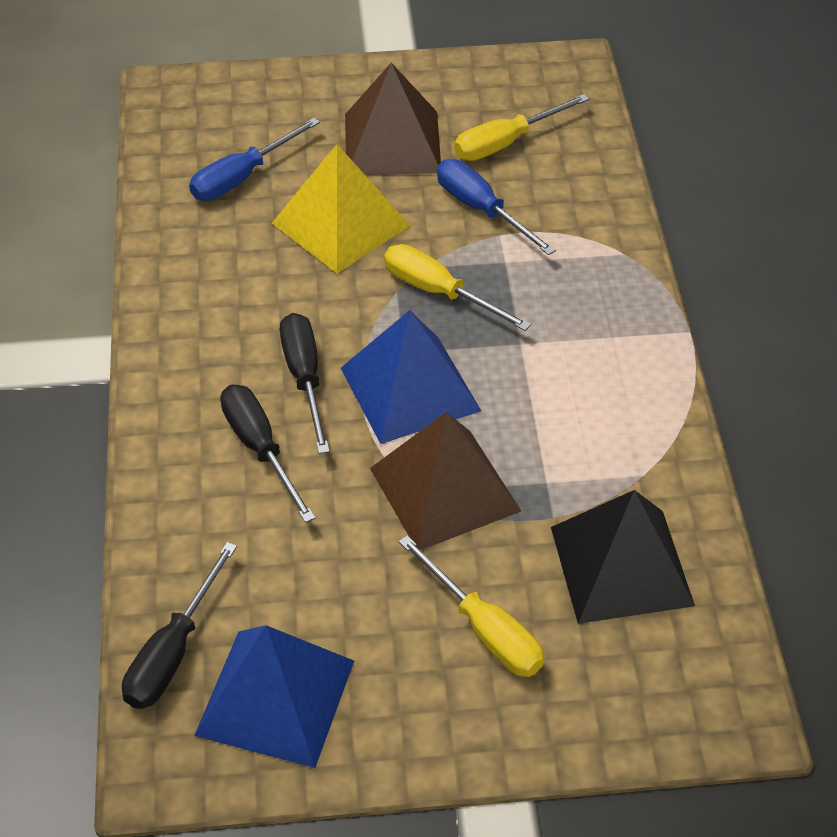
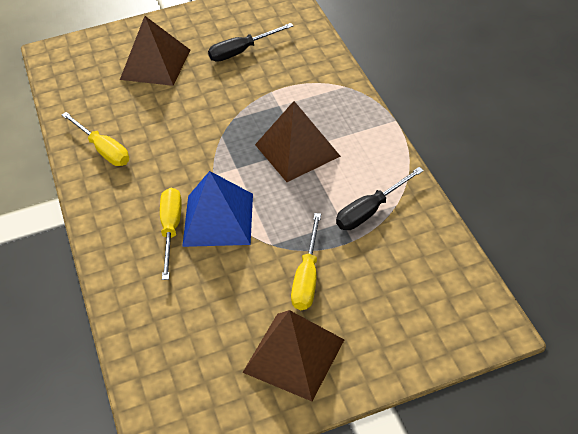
black pyramid: 1 -> 0
black screwdriver: 3 -> 2
blue pyramid: 2 -> 1
blue screwdriver: 2 -> 0
brown pyramid: 2 -> 3
yellow pyramid: 1 -> 0

